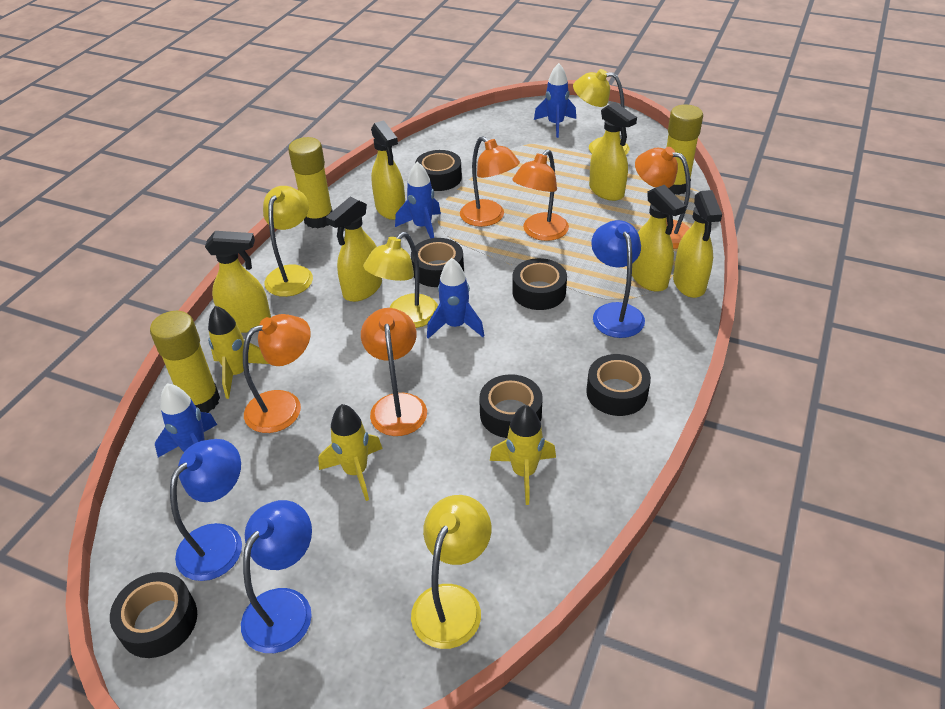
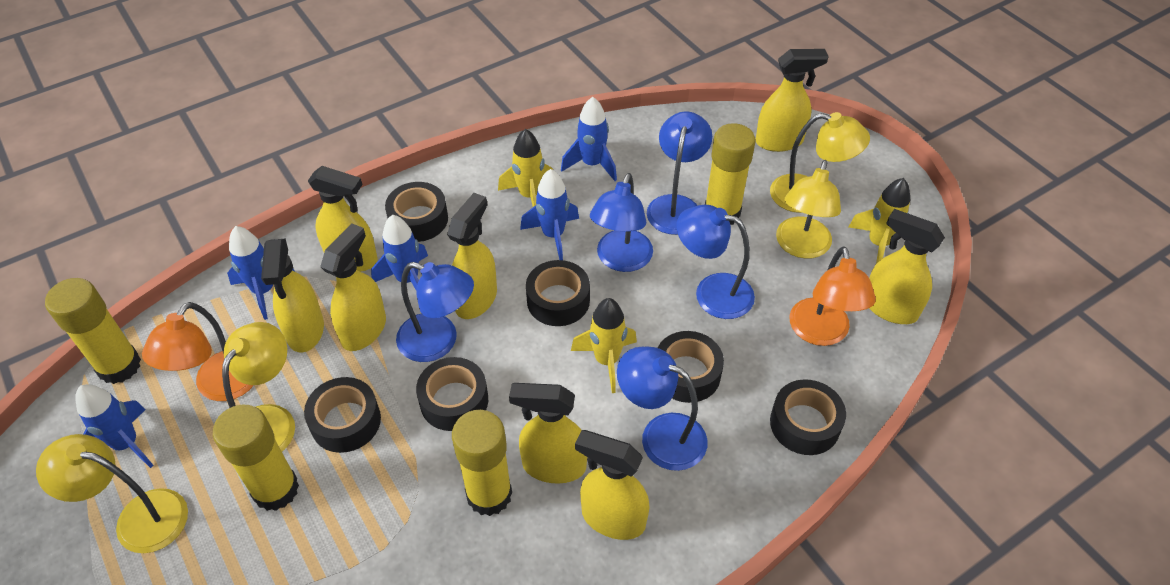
blue lamp: 3 -> 5
blue rocket: 4 -> 5
orange lamp: 5 -> 2
yellow glue stick: 3 -> 4
yellow spray bottle: 6 -> 8

